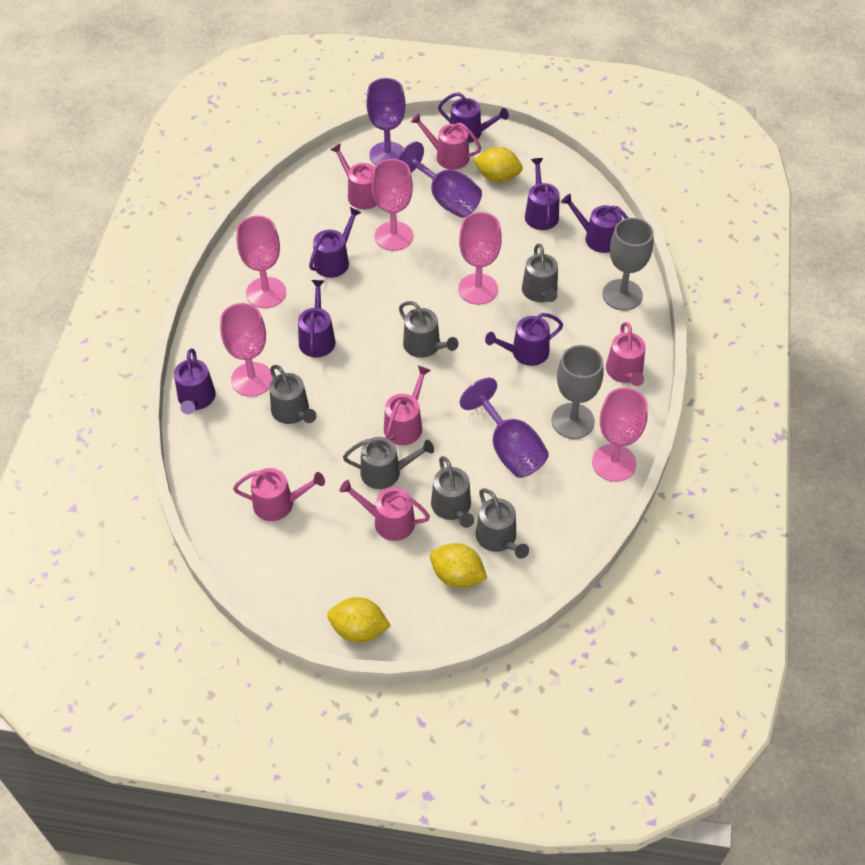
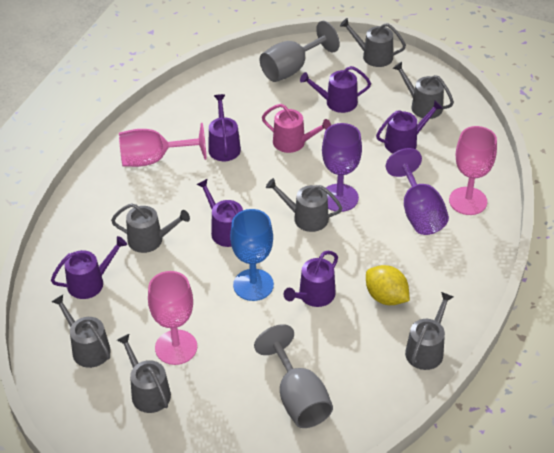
blue goblet: 0 -> 1
grey watering can: 6 -> 7
pink goblet: 5 -> 3
pink watering can: 6 -> 1
purple goblet: 3 -> 2
purple watering can: 7 -> 6
yellow lemon: 3 -> 1

